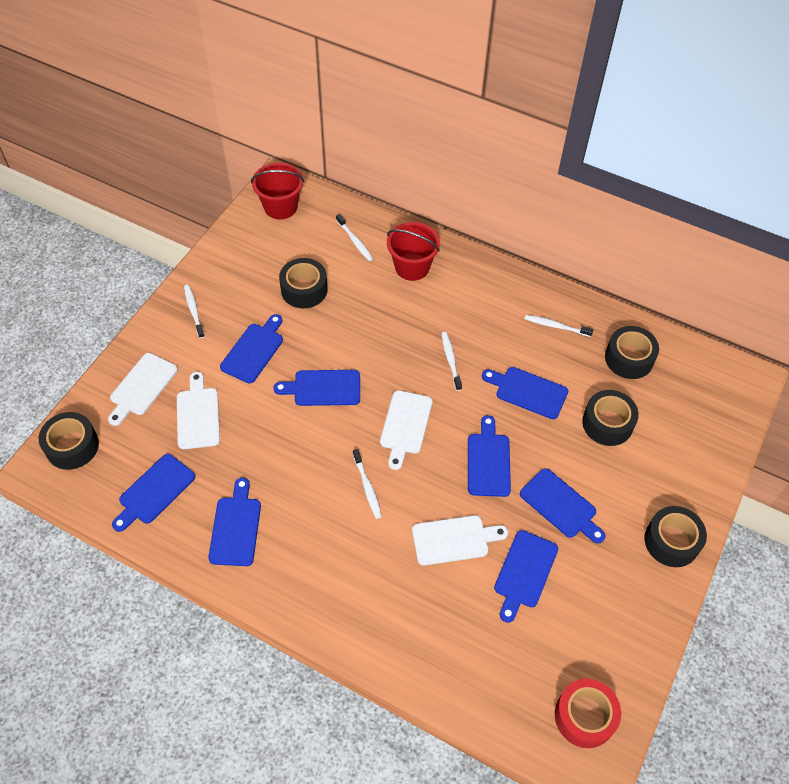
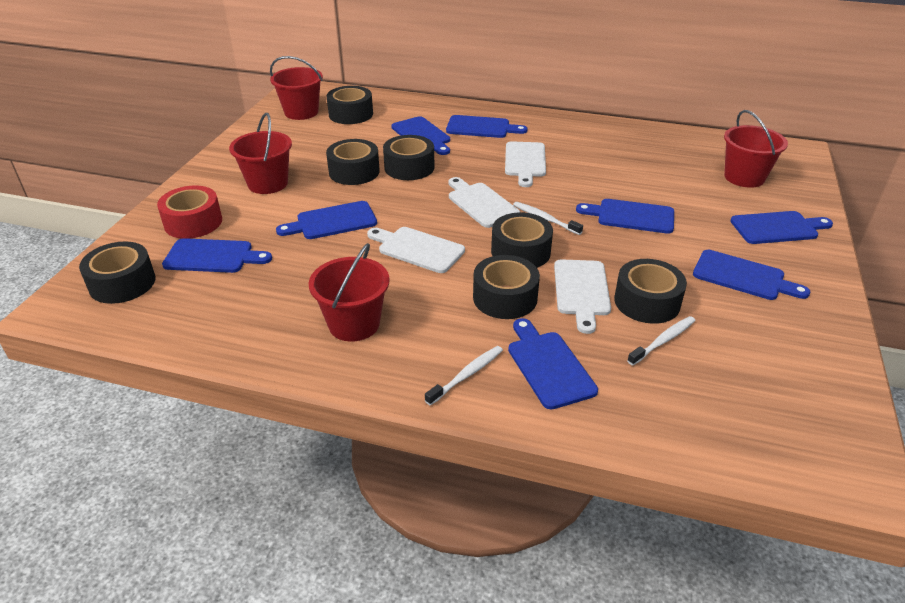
black tape: 5 -> 7
red bucket: 2 -> 4
white toothbrush: 5 -> 3

